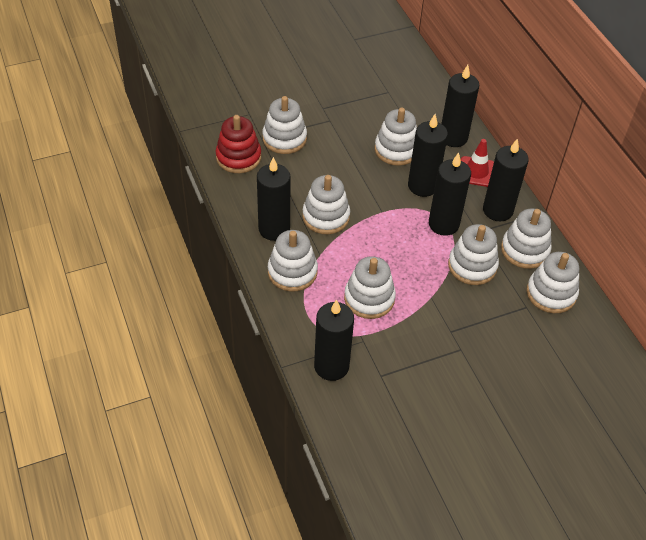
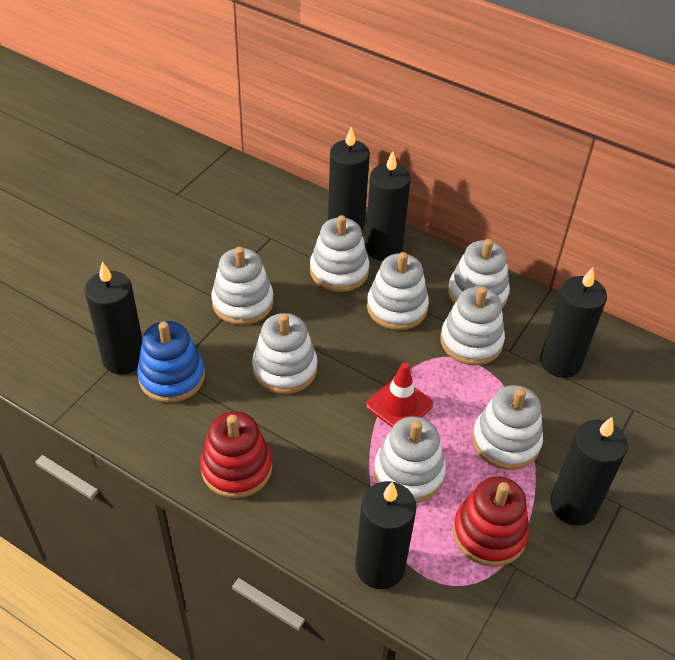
blue stacking toy: 0 -> 1
red stacking toy: 1 -> 2

